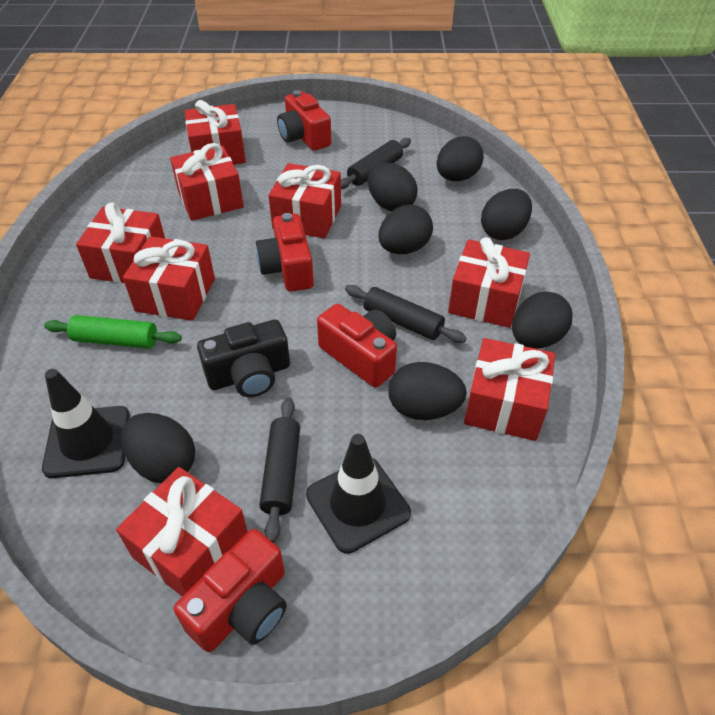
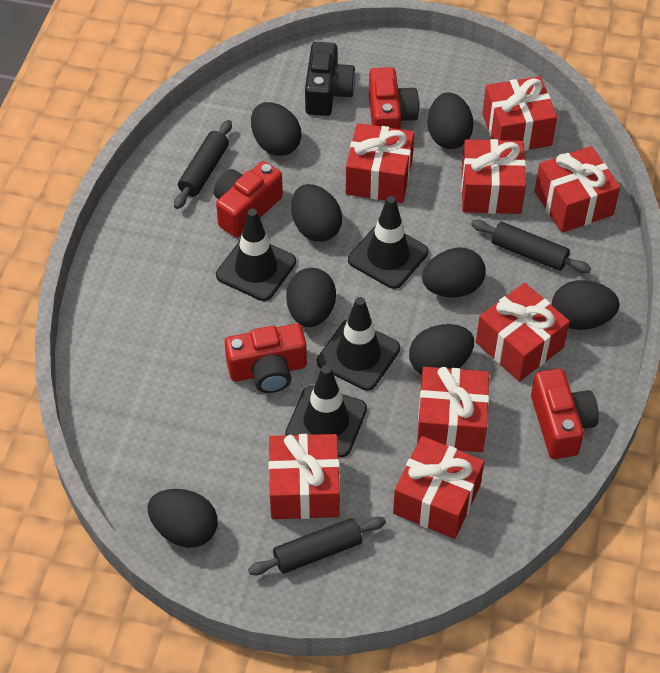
black egg: 7 -> 8
black traffic cone: 2 -> 4
green rolling pin: 1 -> 0

